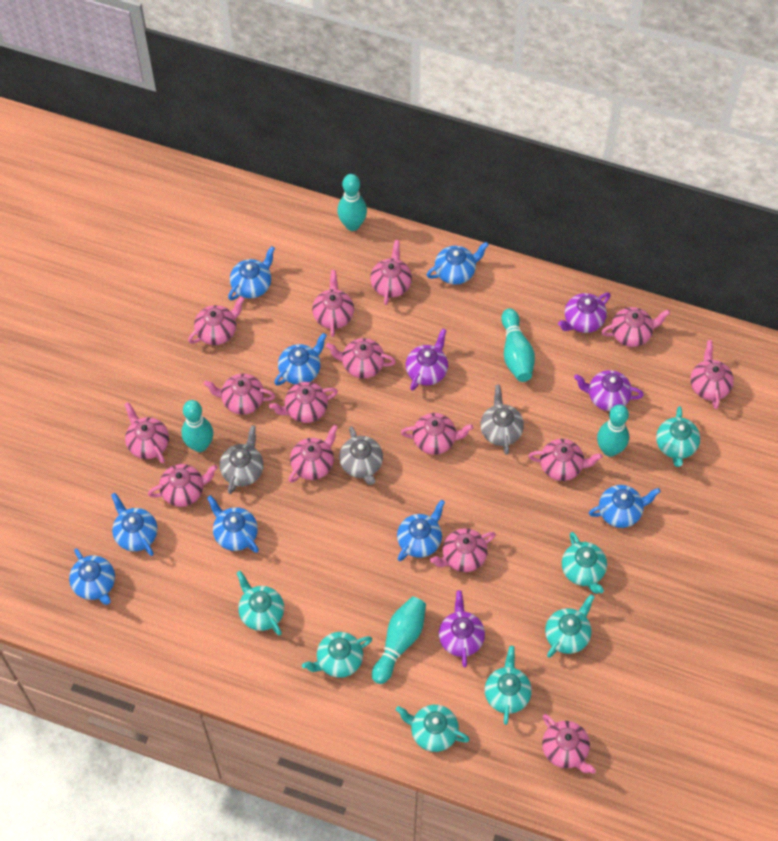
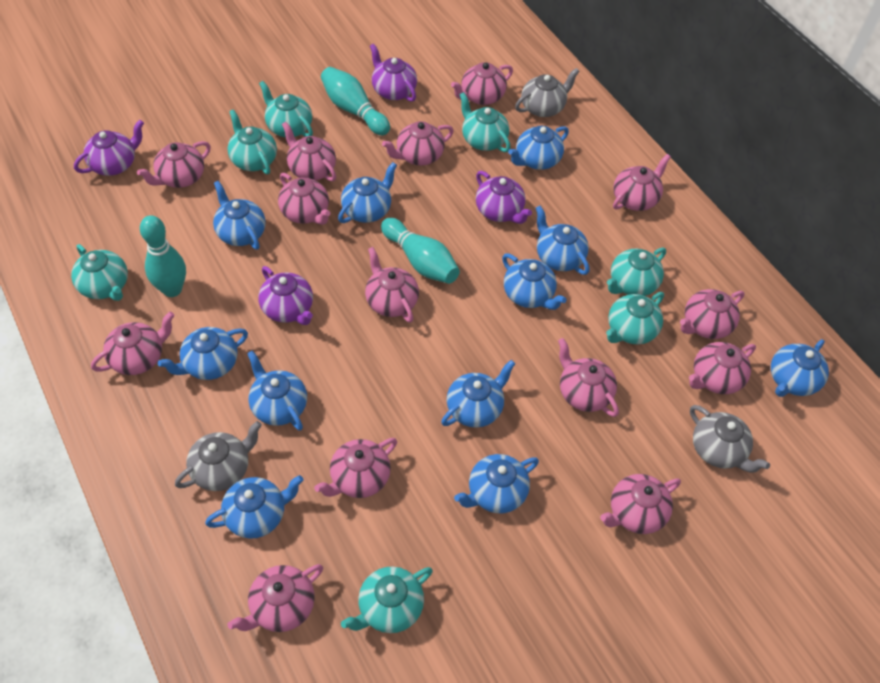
blue teapot: 8 -> 11
pink teapot: 15 -> 14
turquoise bowling pin: 5 -> 3

